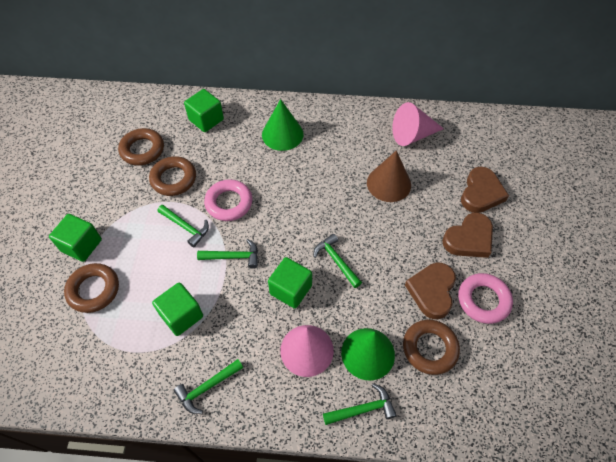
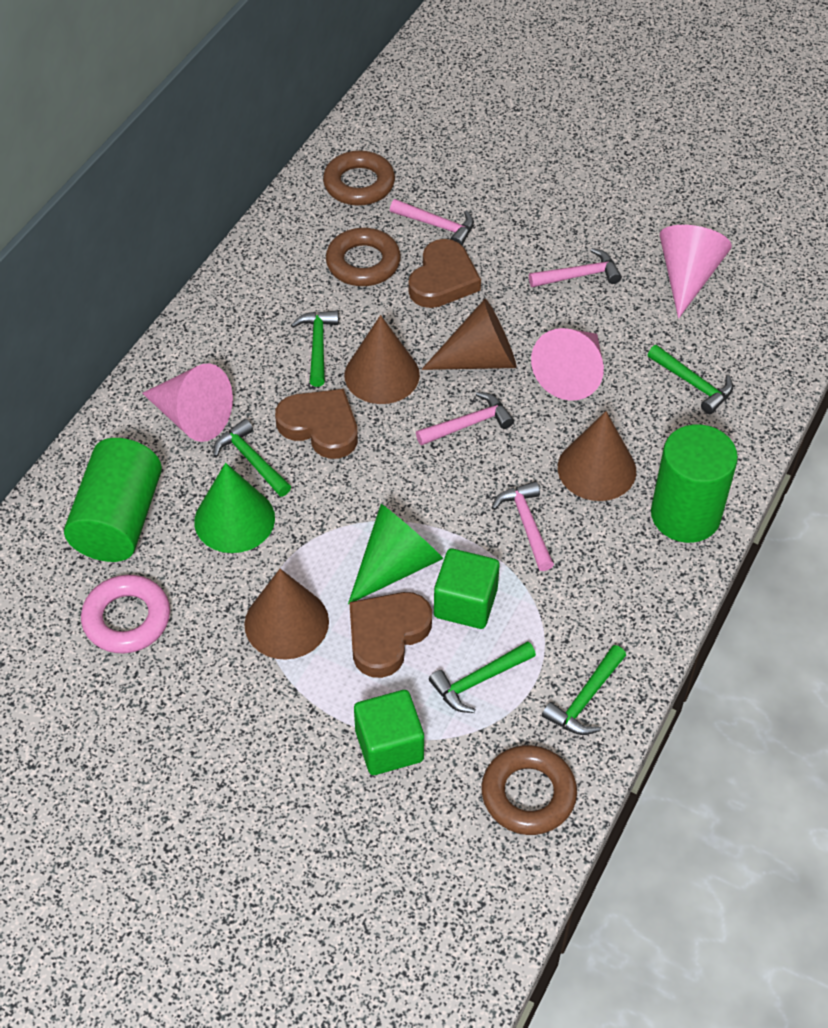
brown cone: 1 -> 4
brown ring: 4 -> 3
green cube: 4 -> 2
green cylinder: 0 -> 2
pink cone: 2 -> 3
pink hammer: 0 -> 4
pink ring: 2 -> 1

